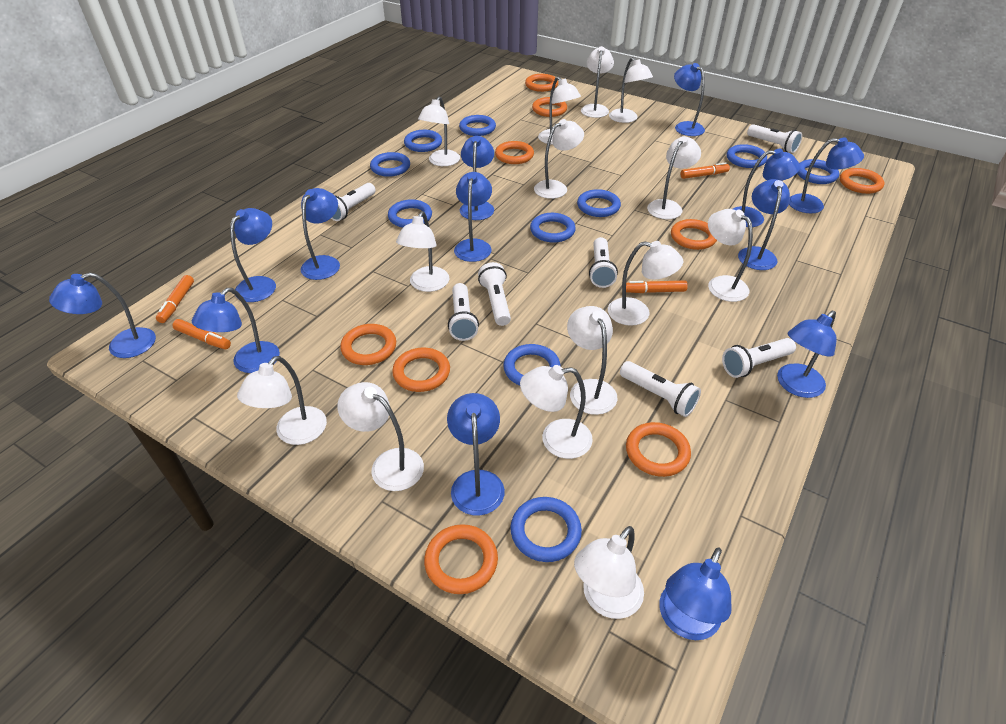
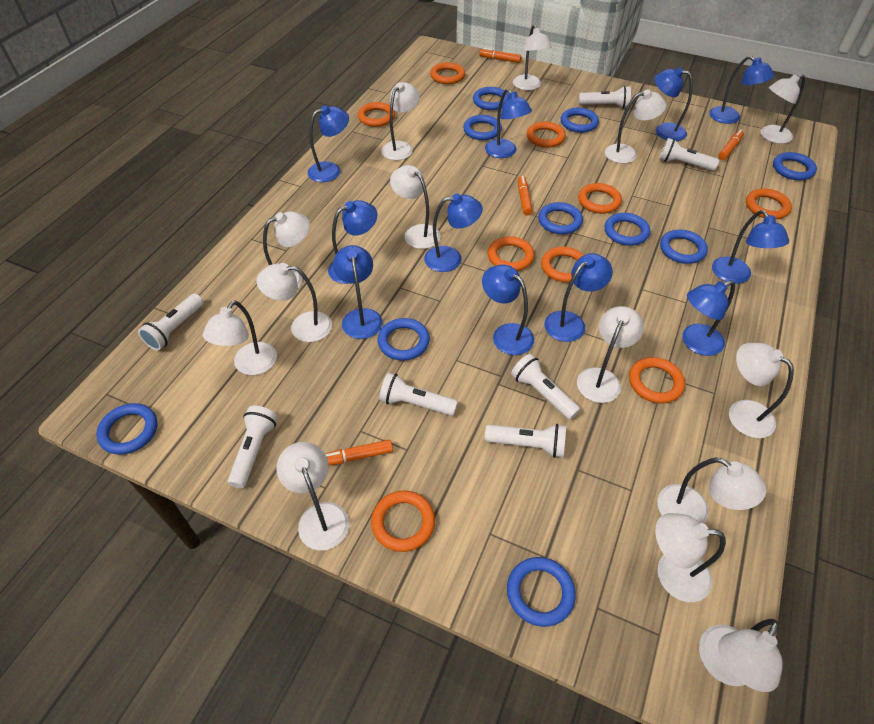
blue lamp: 13 -> 11

